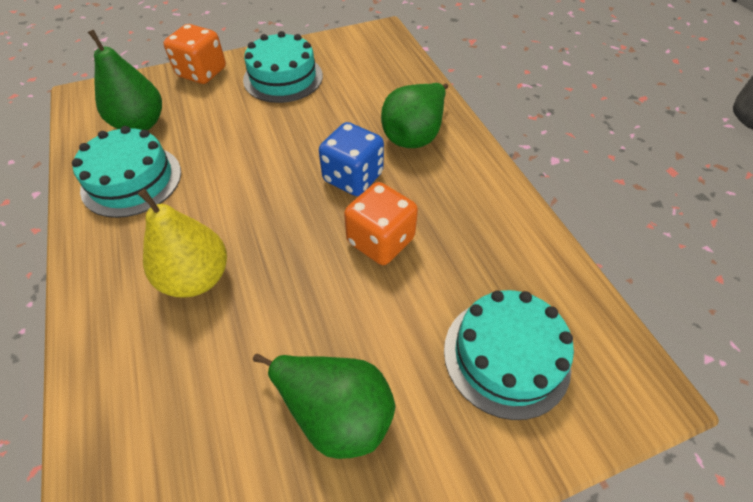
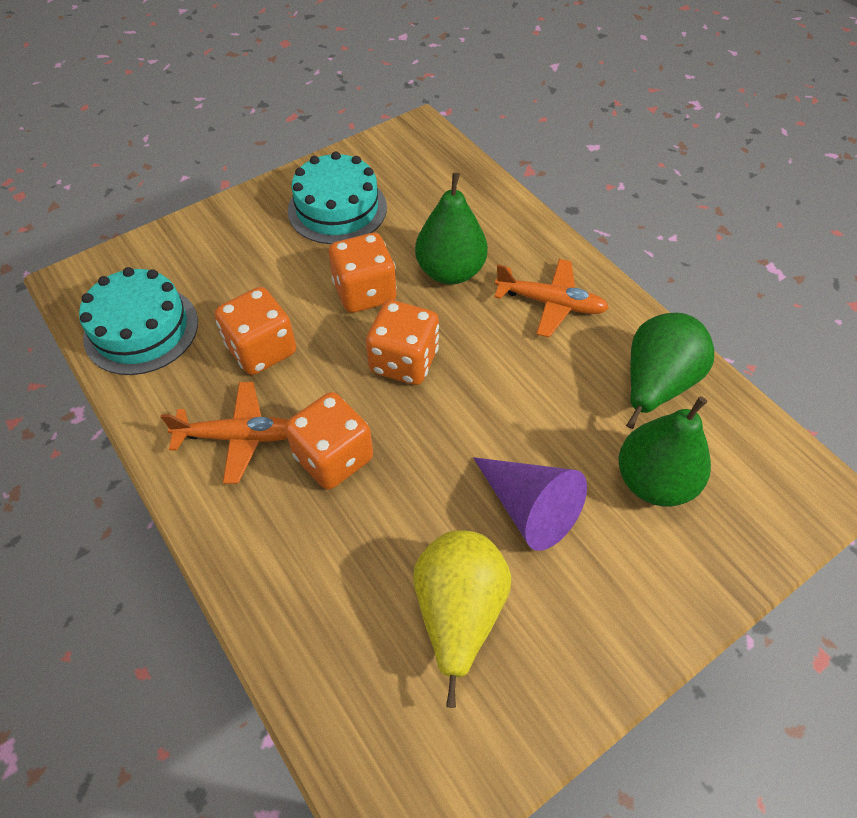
blue dice: 1 -> 0
orange dice: 2 -> 4
orange plane: 0 -> 2
purple cone: 0 -> 1
turquoise cake: 3 -> 2

